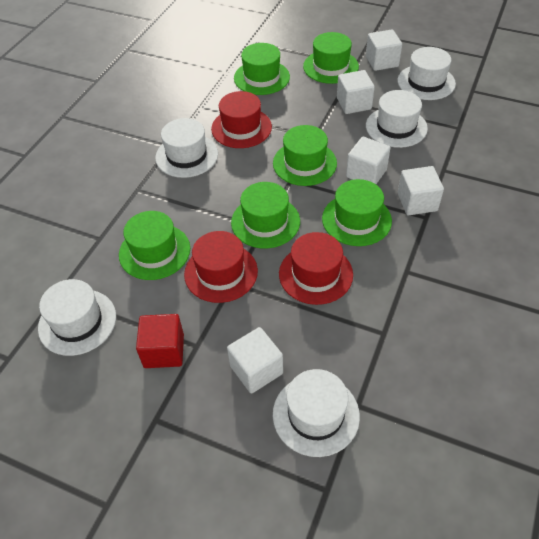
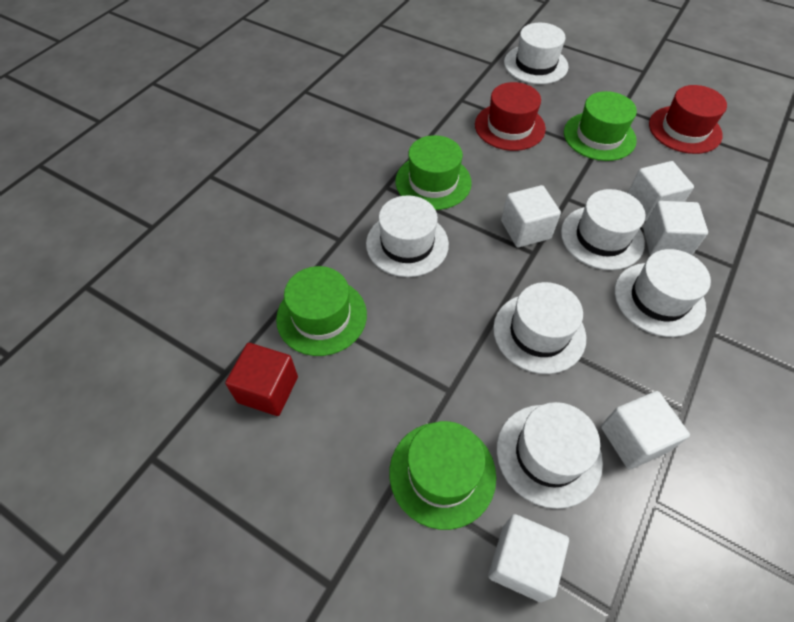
green hat: 6 -> 4
red hat: 3 -> 2
white hat: 5 -> 6

